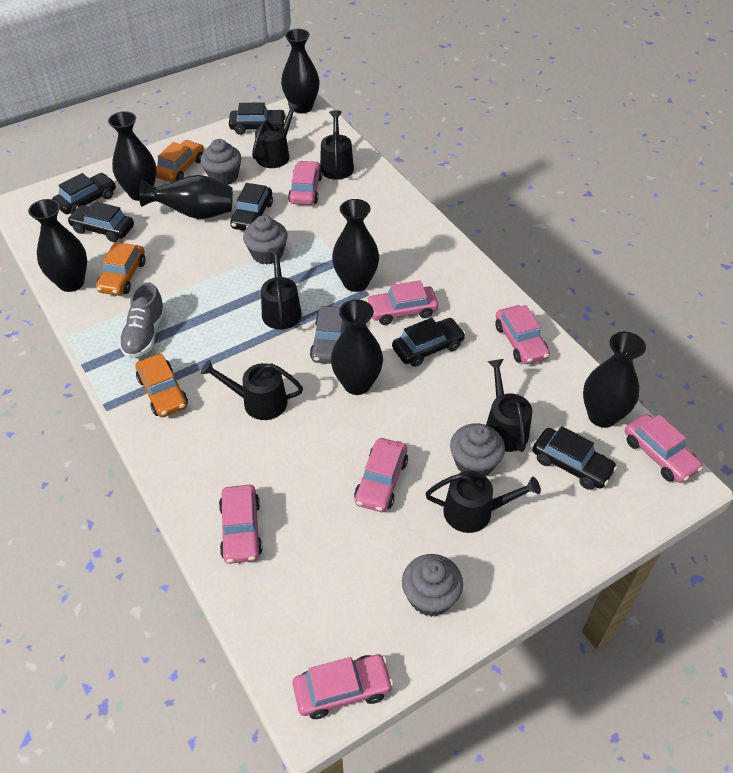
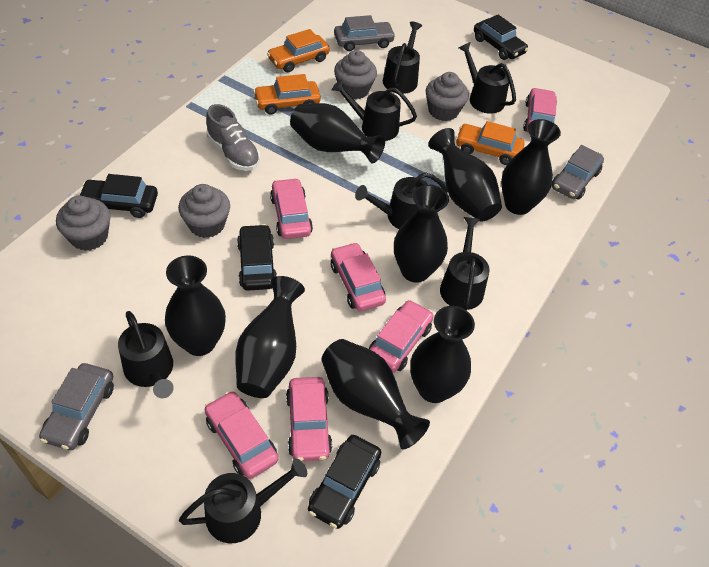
black car: 6 -> 4
black vase: 7 -> 8
black watering can: 6 -> 7
grey car: 1 -> 3
pink car: 7 -> 6

